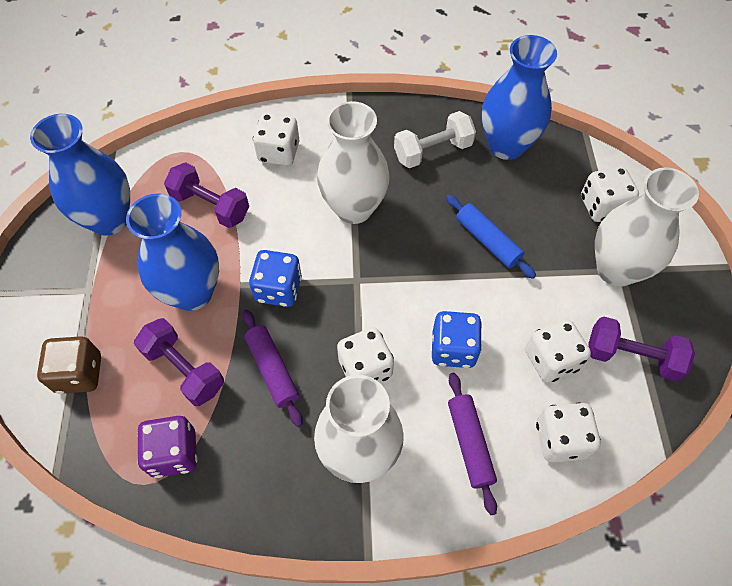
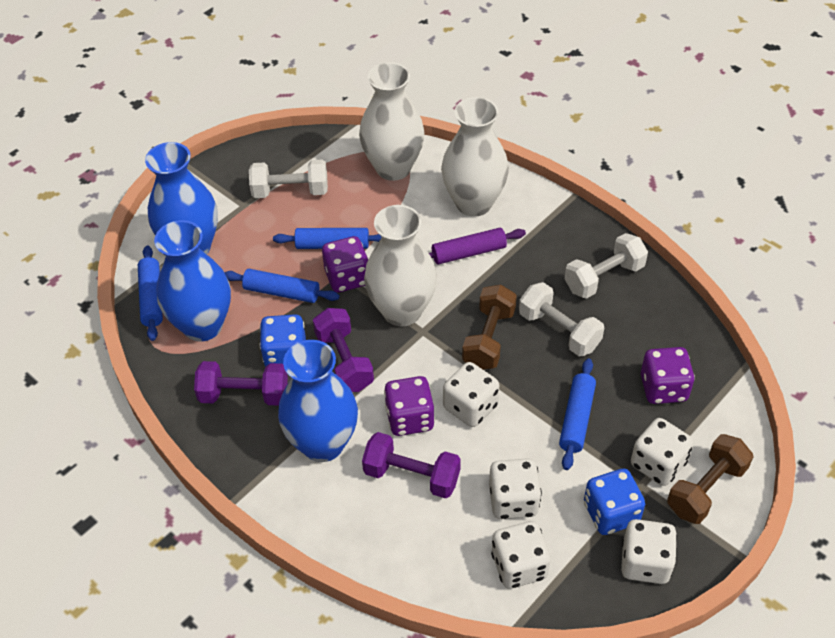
blue rolling pin: 1 -> 4
brown dice: 1 -> 0
brown dumbbell: 0 -> 2
purple dice: 1 -> 3
purple rolling pin: 2 -> 1
white dumbbell: 1 -> 3

